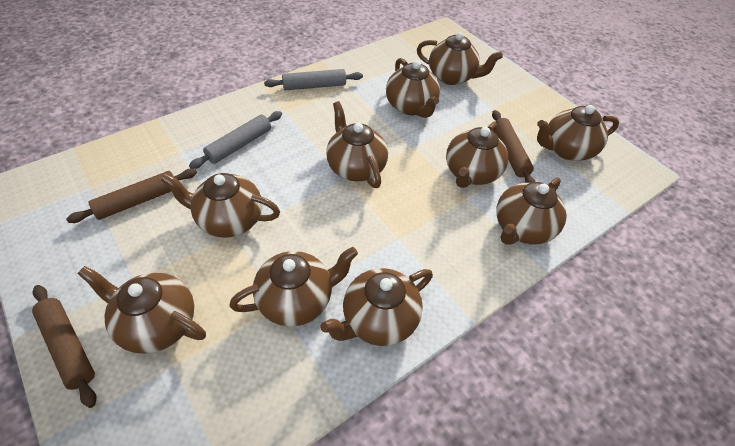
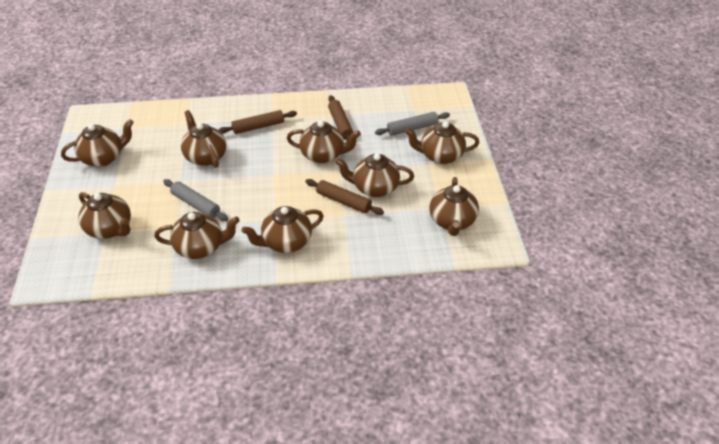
brown teapot: 10 -> 9

